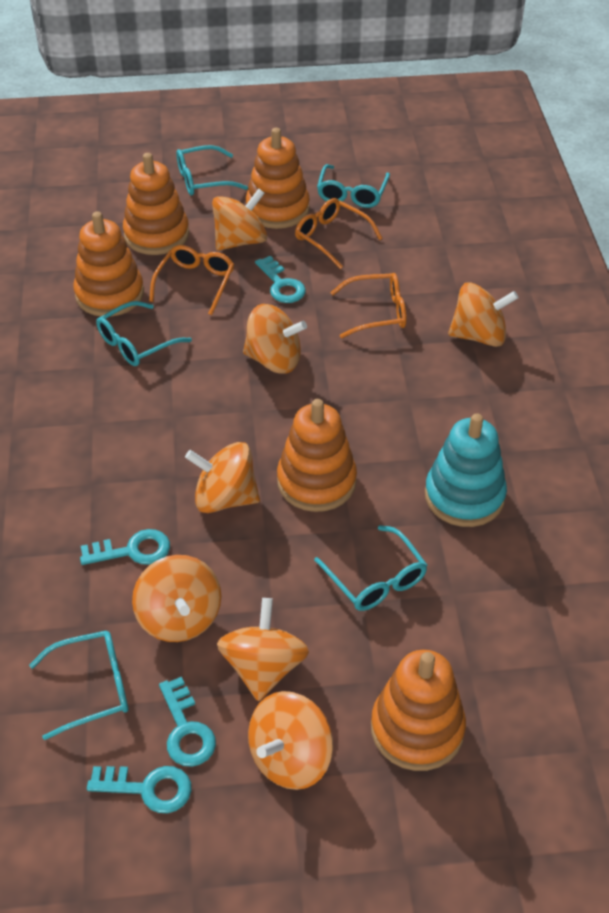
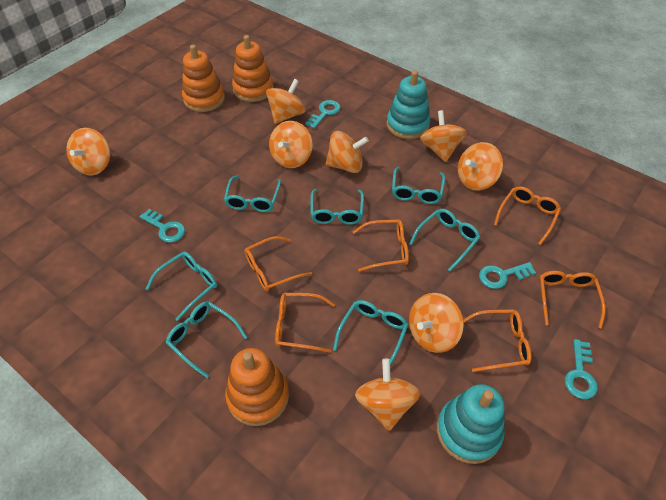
orange glasses: 3 -> 6
orange spinning top: 7 -> 8
orange stacking toy: 5 -> 3
turquoise glasses: 5 -> 7
turquoise stacking toy: 1 -> 2

